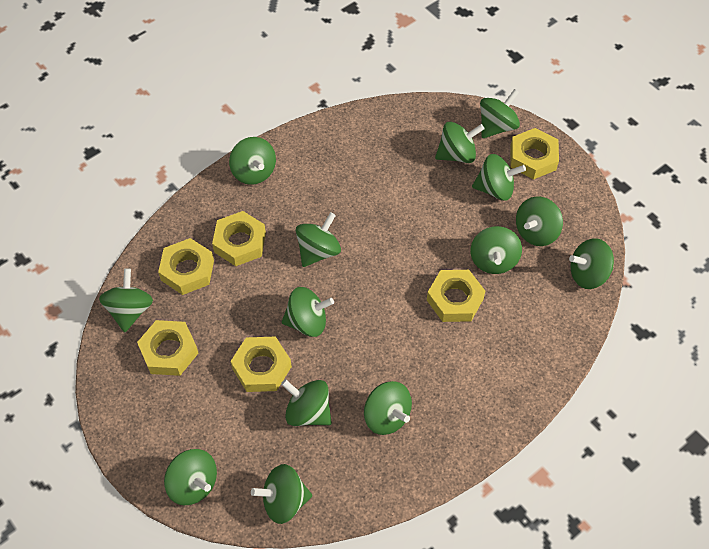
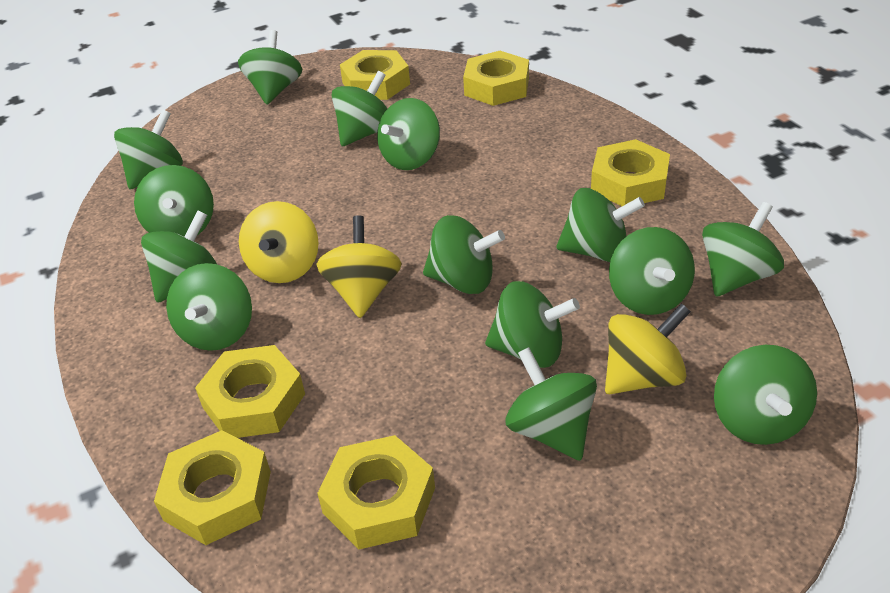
yellow spinning top: 0 -> 3

